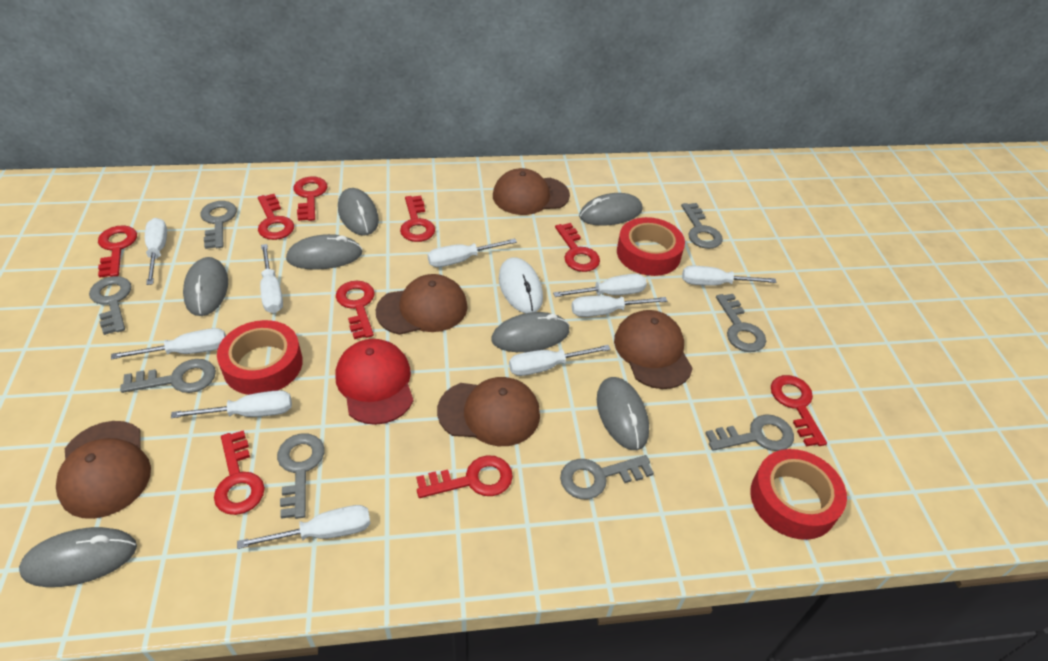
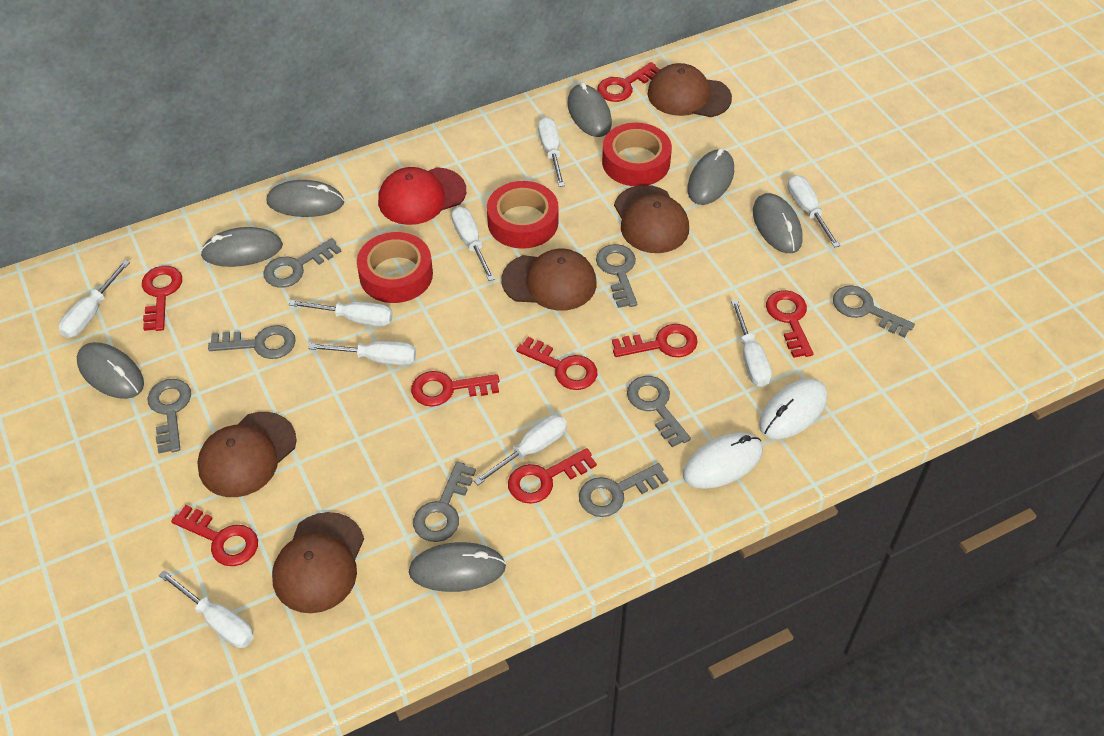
red key: 9 -> 8
white mouse: 1 -> 2
white screwdriver: 10 -> 9

